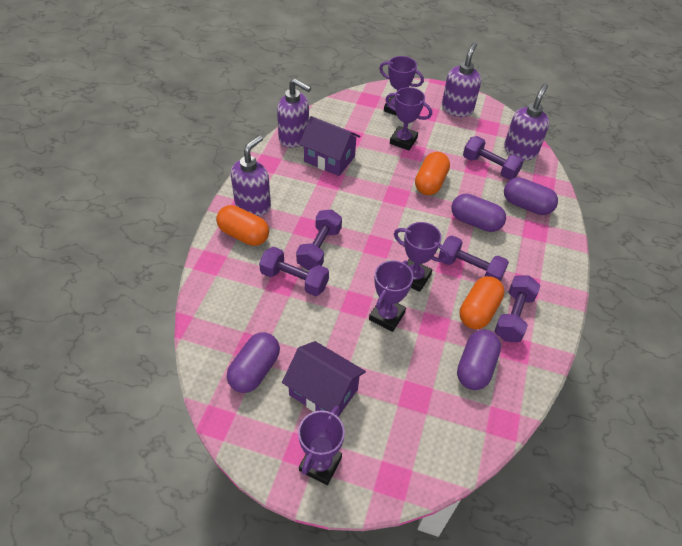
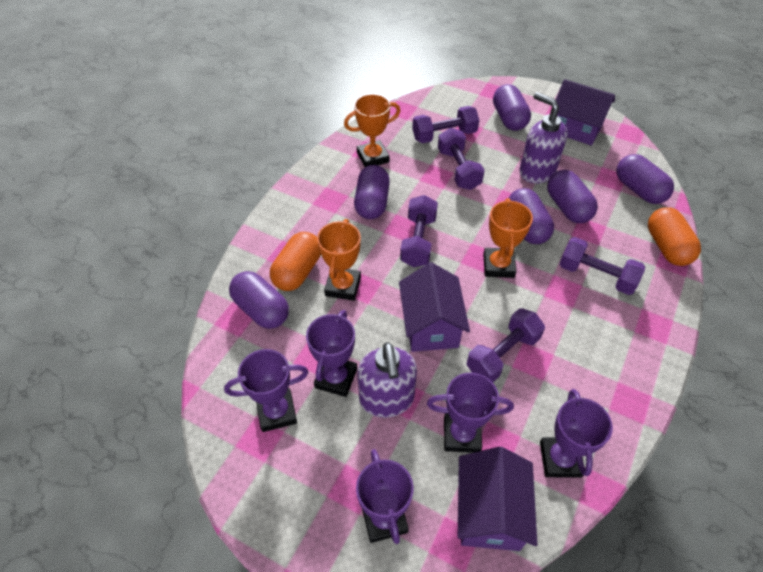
orange capsule: 3 -> 2
orange trophy: 0 -> 3
purple capsule: 4 -> 6
purple house: 2 -> 3
purple soap dispenser: 4 -> 2

